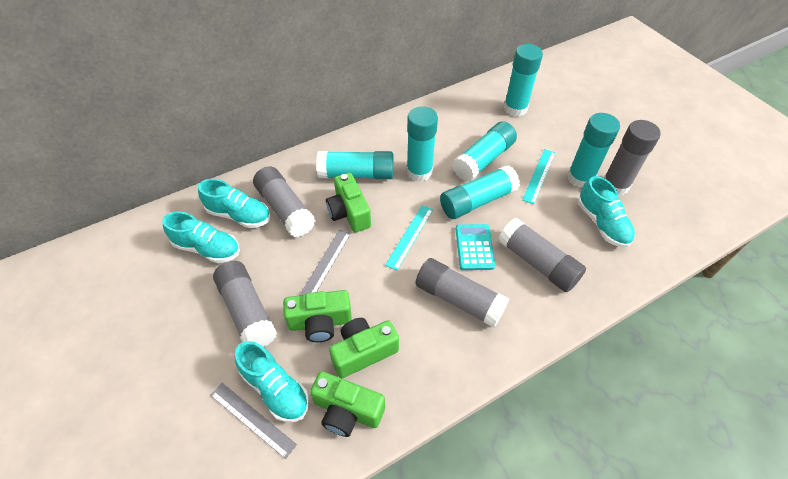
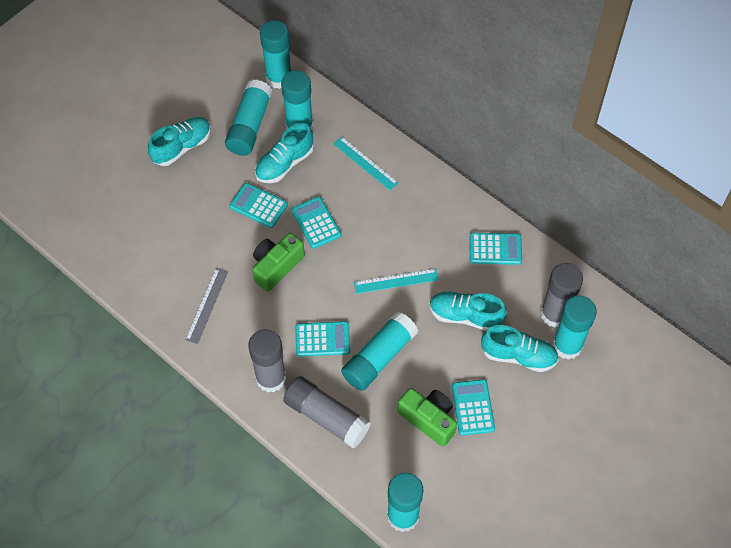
green camera: 4 -> 2
grey glue stick: 5 -> 3
grey ruler: 2 -> 1
turquoise calculator: 1 -> 5

